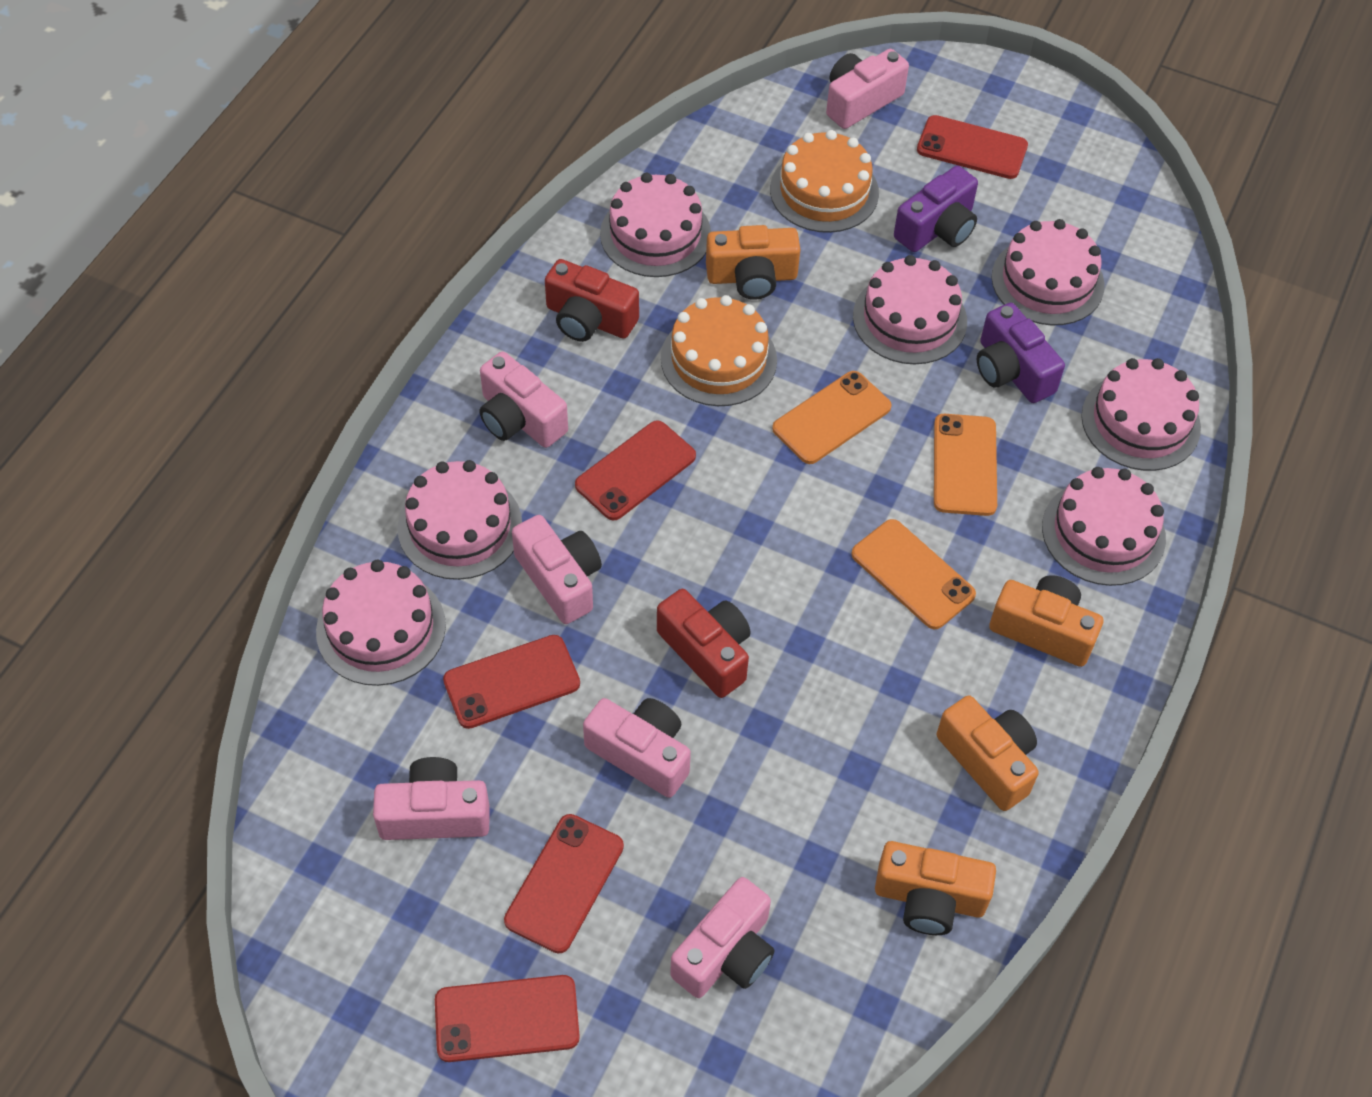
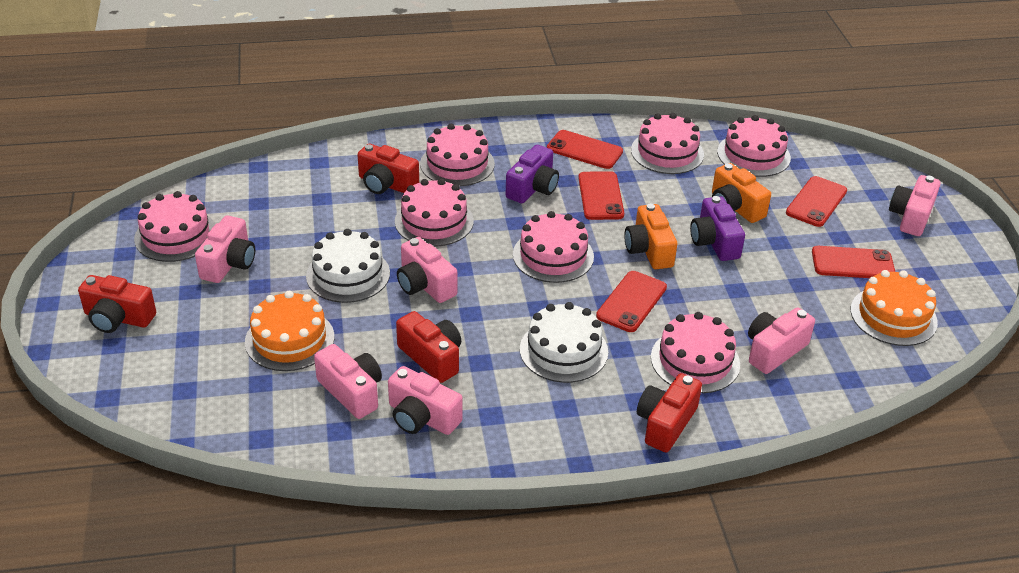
orange camera: 4 -> 2
orange phone: 3 -> 0
red camera: 2 -> 4
white cake: 0 -> 2

